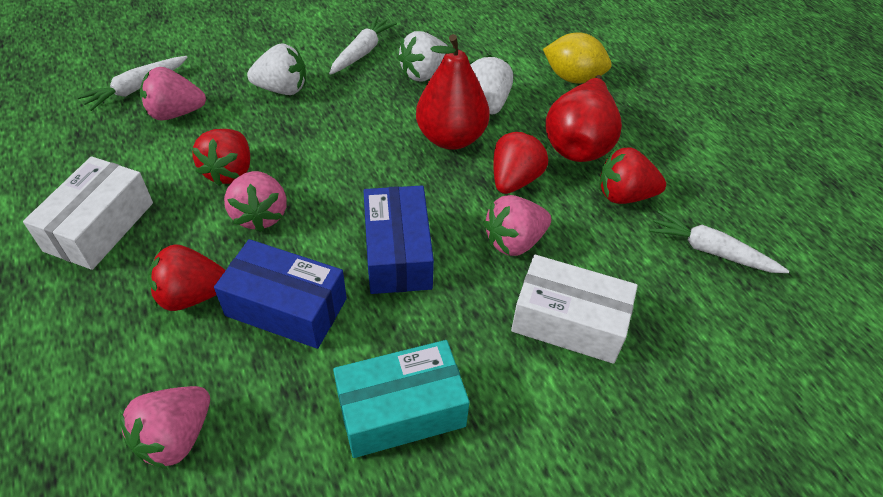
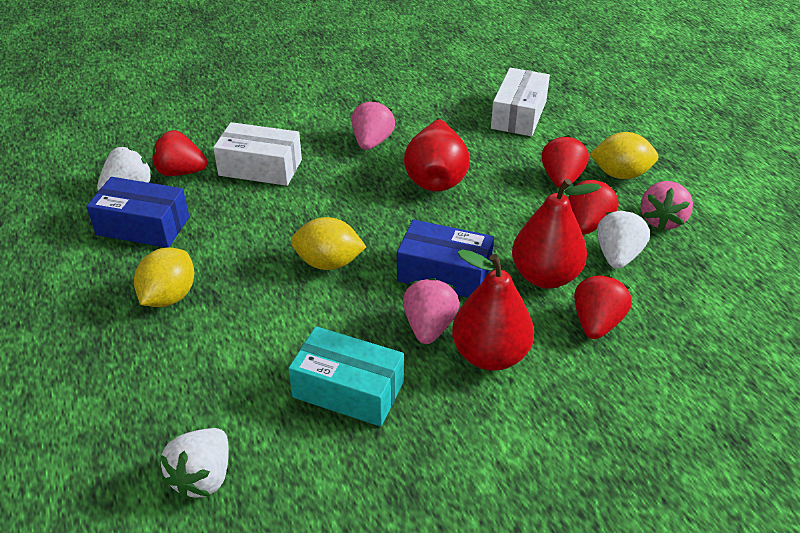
pink strawberry: 4 -> 3
red pear: 2 -> 3
white carrot: 3 -> 0
yellow lemon: 1 -> 3

